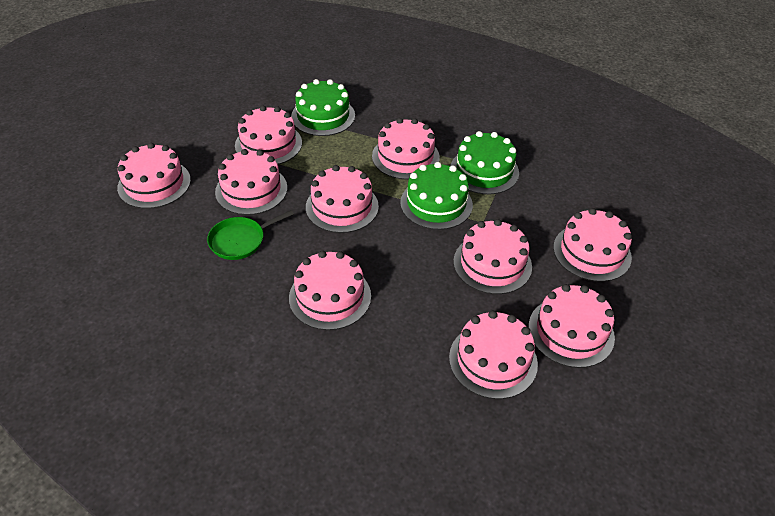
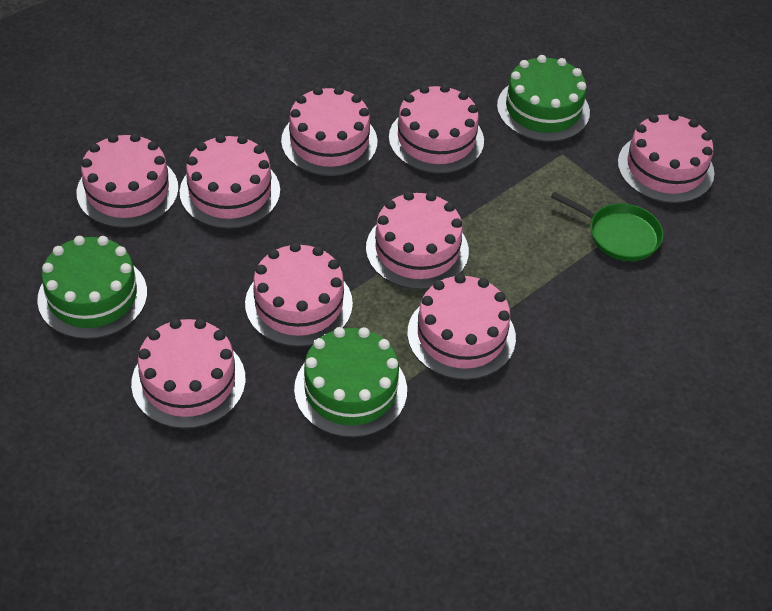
pink cake: 10 -> 9

